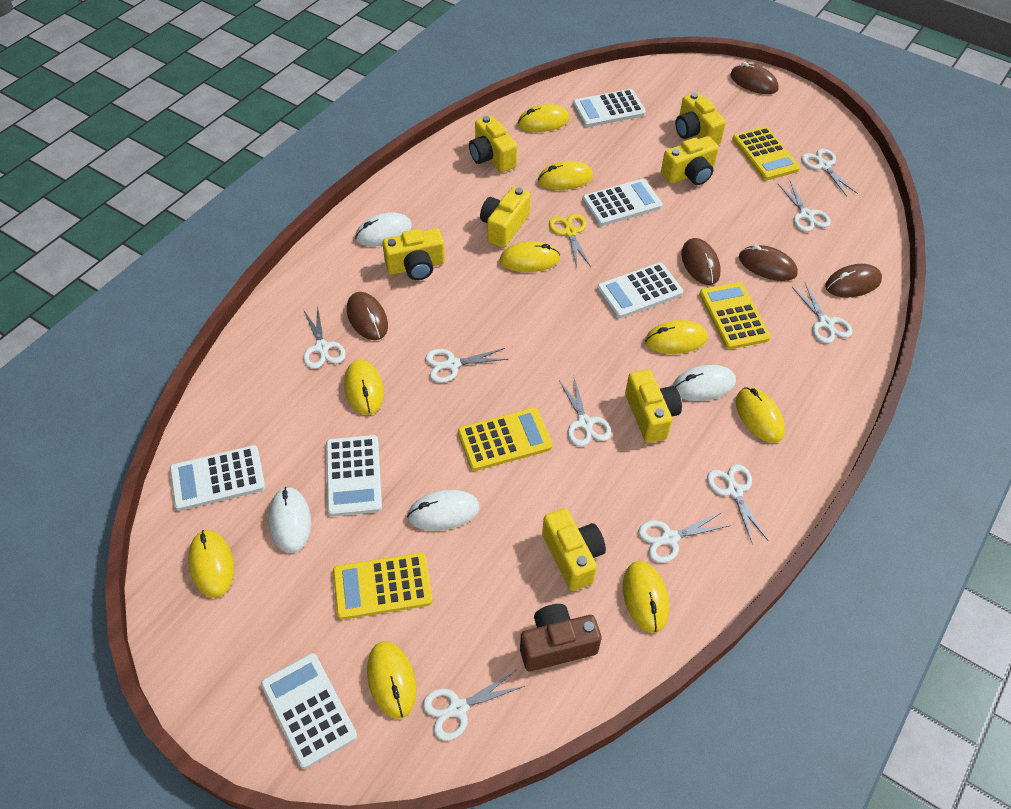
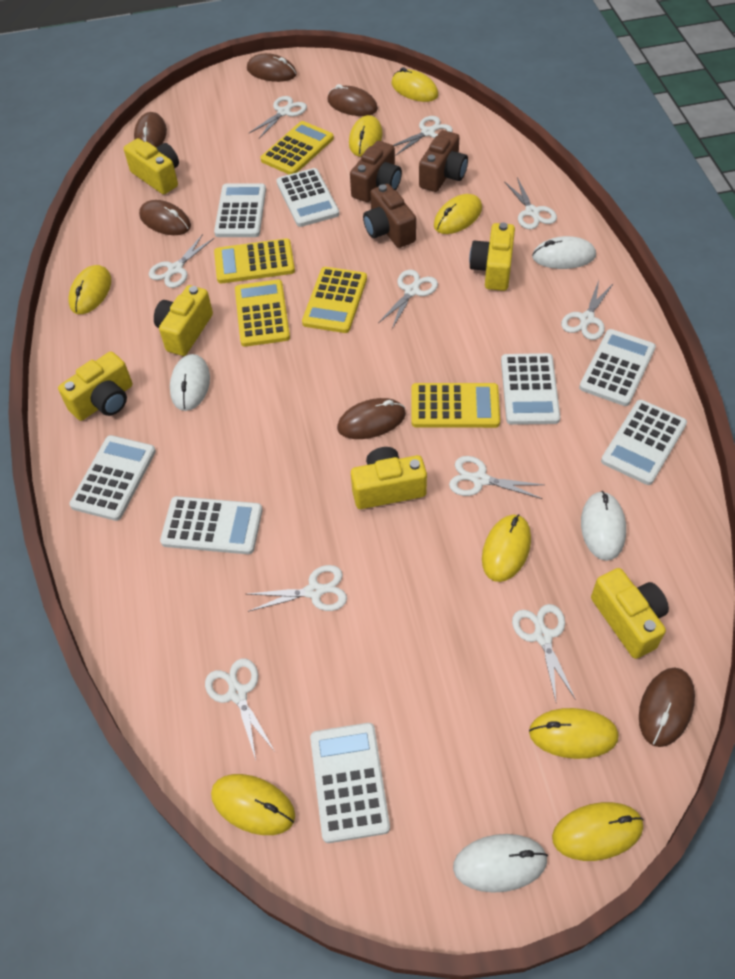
brown camera: 1 -> 3
brown mouse: 5 -> 6
white calculator: 6 -> 8
white scissors: 9 -> 10
yellow calculator: 4 -> 5
yellow camera: 7 -> 6
yellow mouse: 9 -> 8
yellow scissors: 1 -> 0

